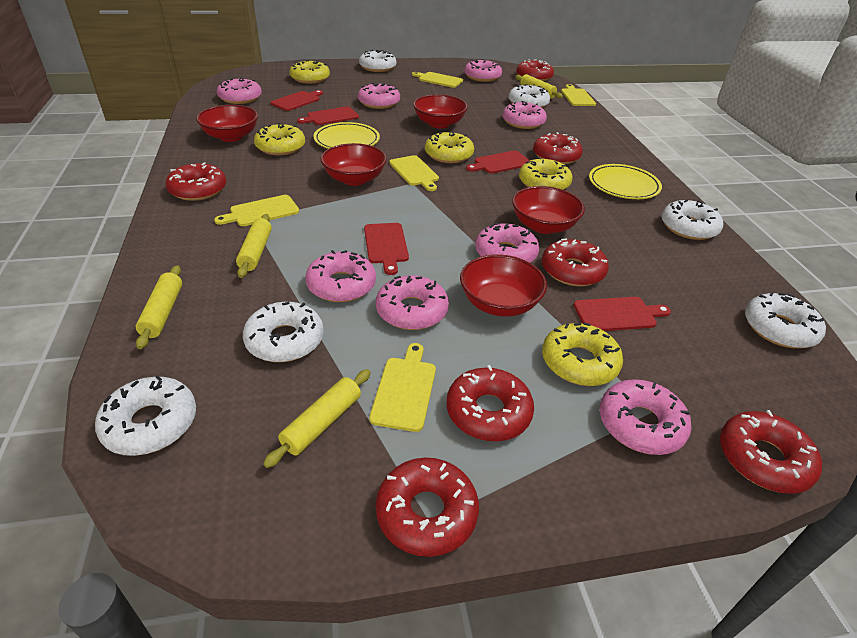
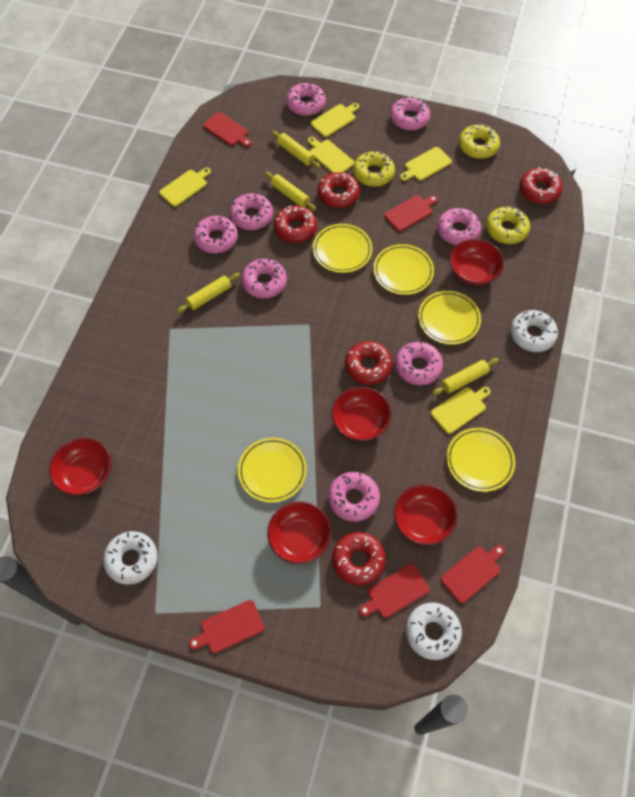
red donut: 7 -> 5
white donut: 6 -> 3
yellow donut: 5 -> 3
yellow plate: 2 -> 5

